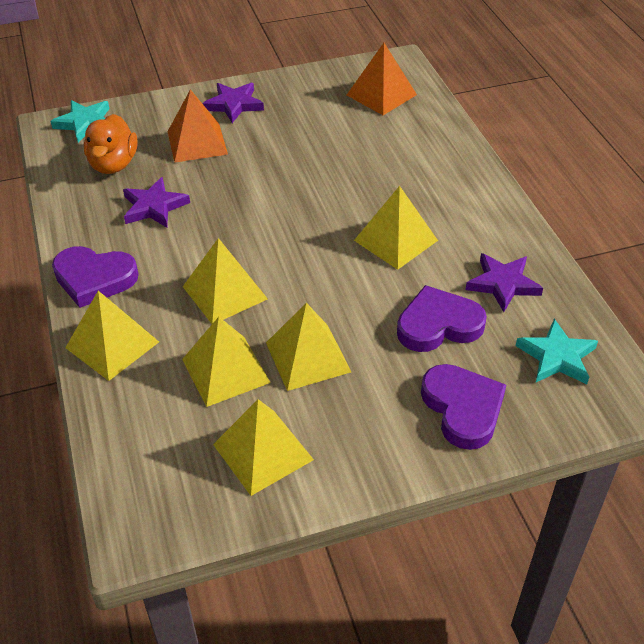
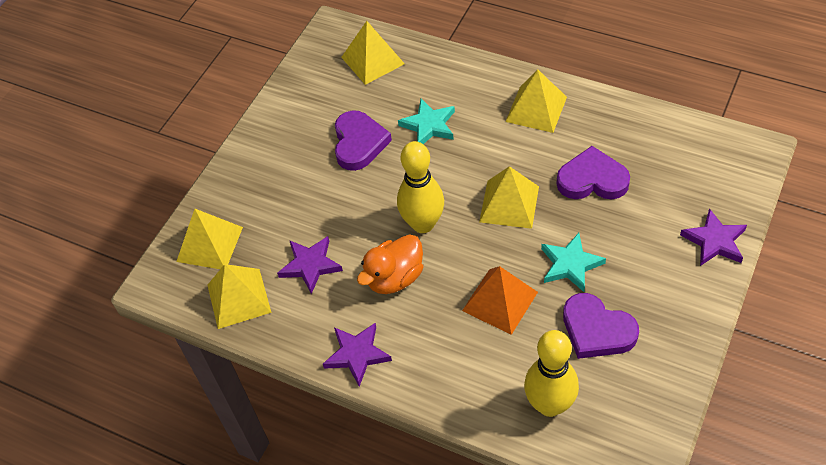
orange pyramid: 2 -> 1
yellow bowling pin: 0 -> 2
yellow pyramid: 6 -> 5

